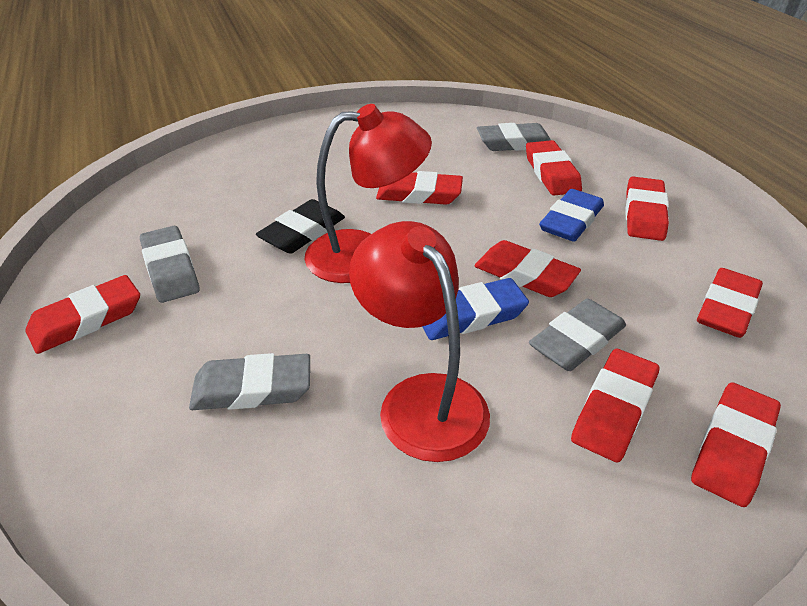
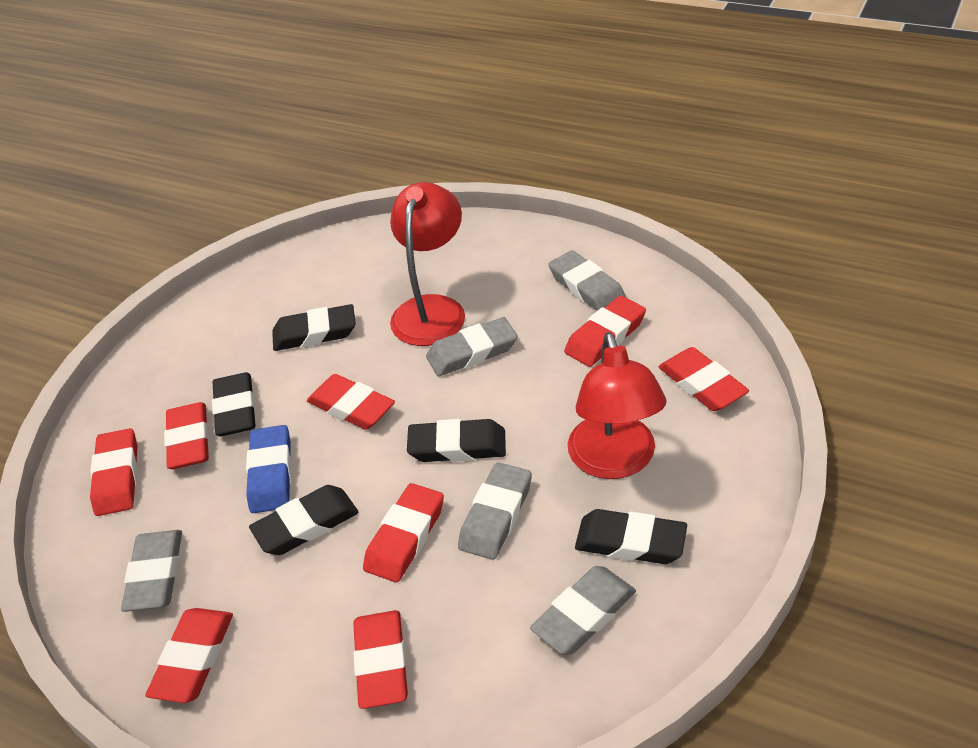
black eraser: 1 -> 5
blue eraser: 2 -> 1
grey eraser: 4 -> 5

